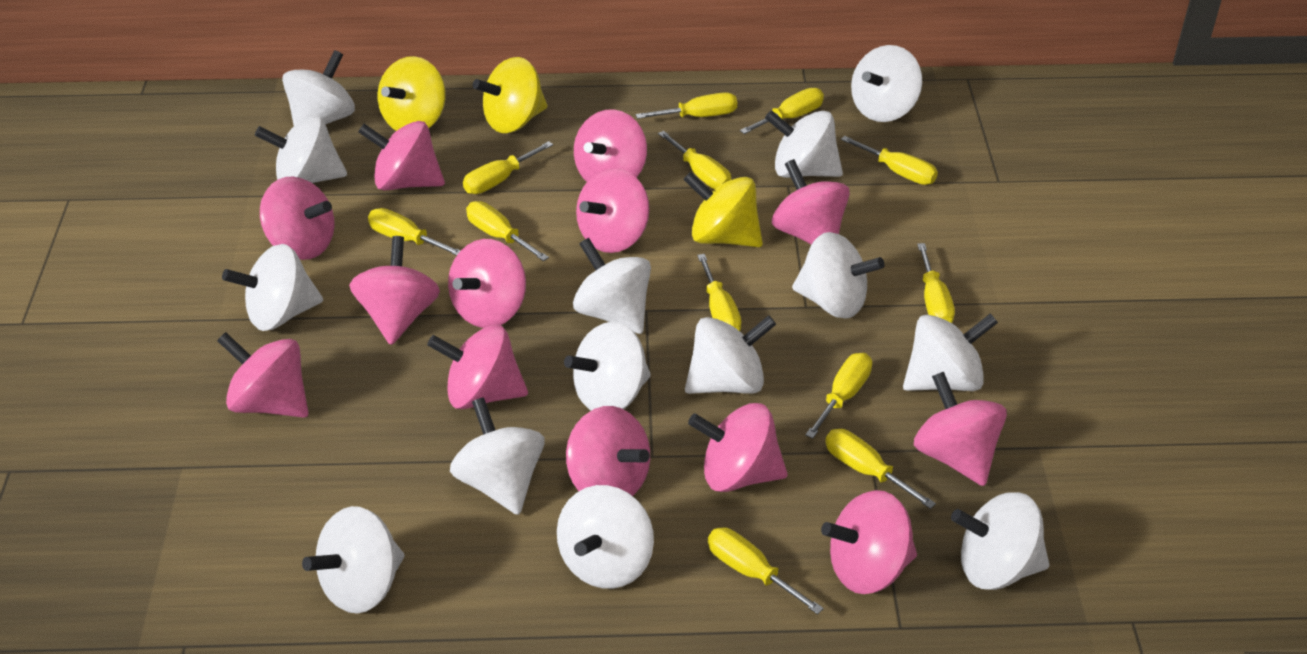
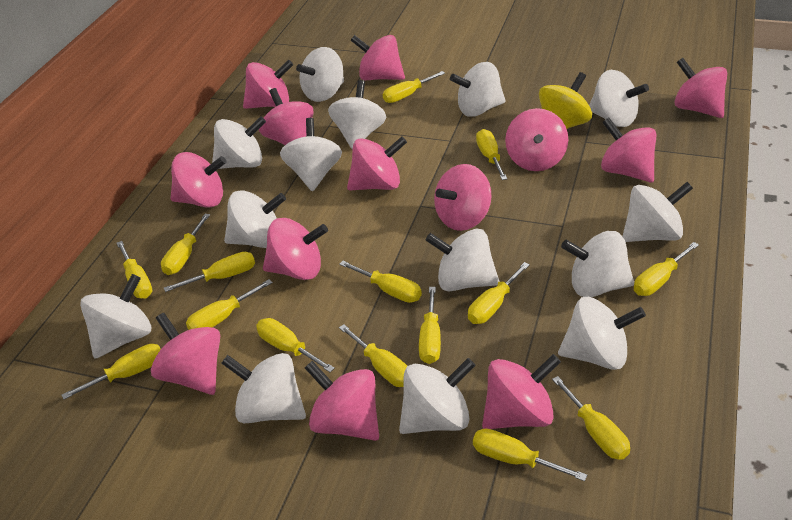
yellow screwdriver: 12 -> 15
yellow spinning top: 3 -> 1

